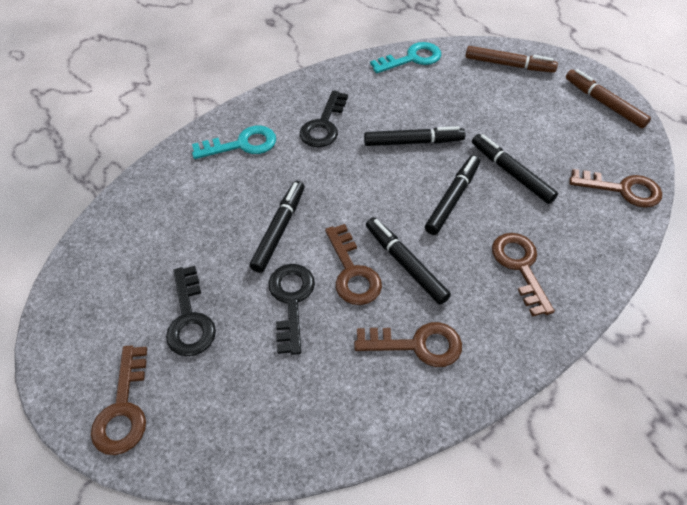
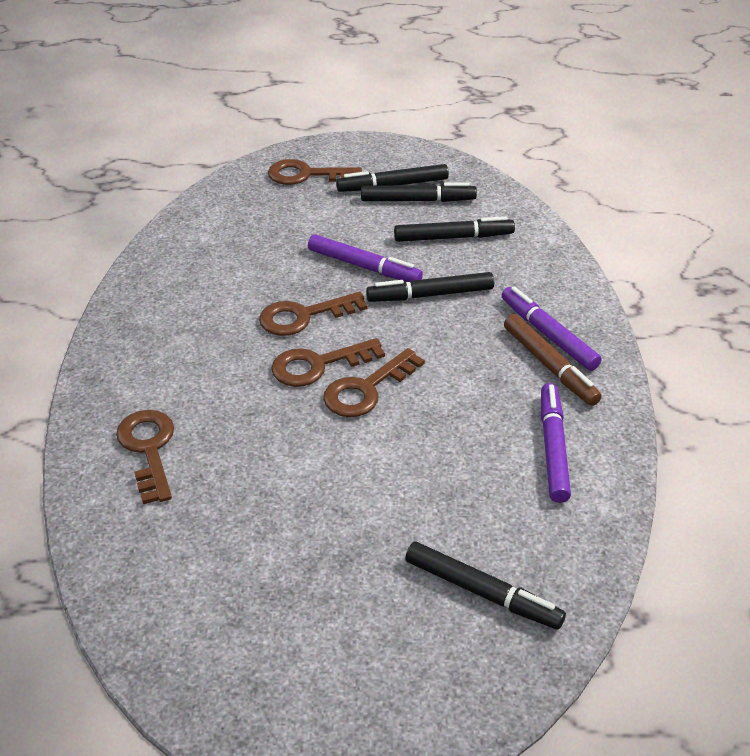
black key: 3 -> 0
brown marker: 2 -> 1
purple marker: 0 -> 3
turquoise key: 2 -> 0

